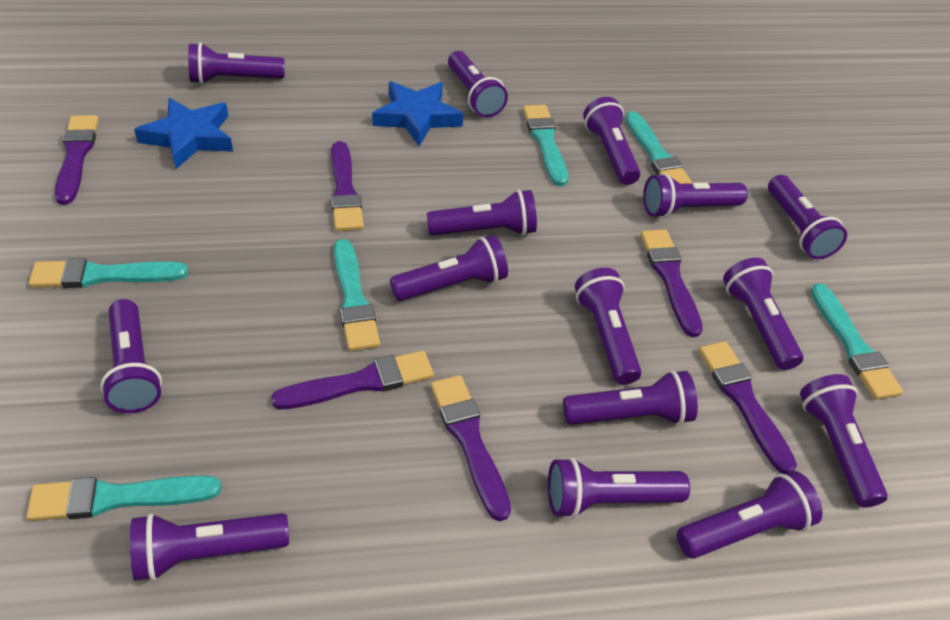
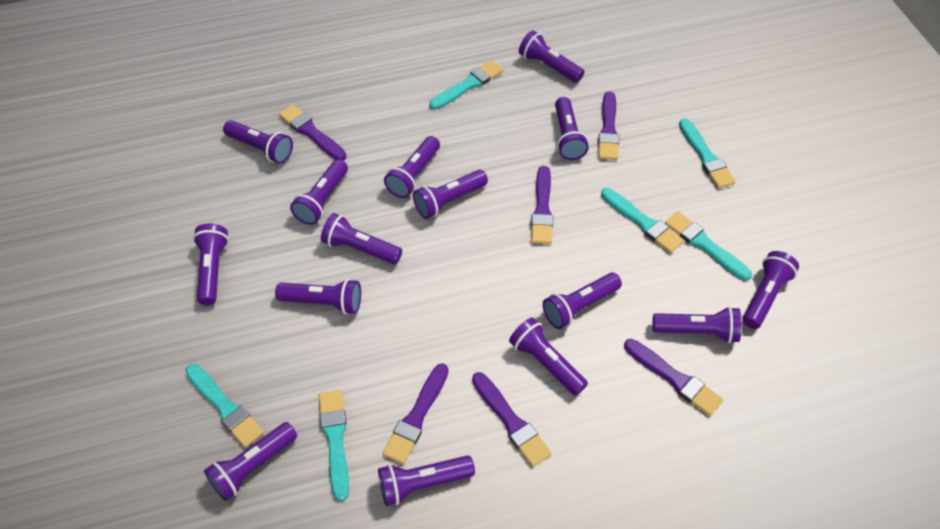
blue star: 2 -> 0

